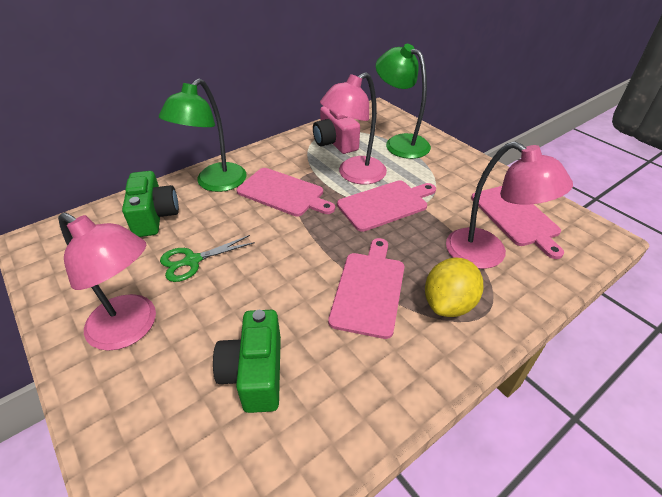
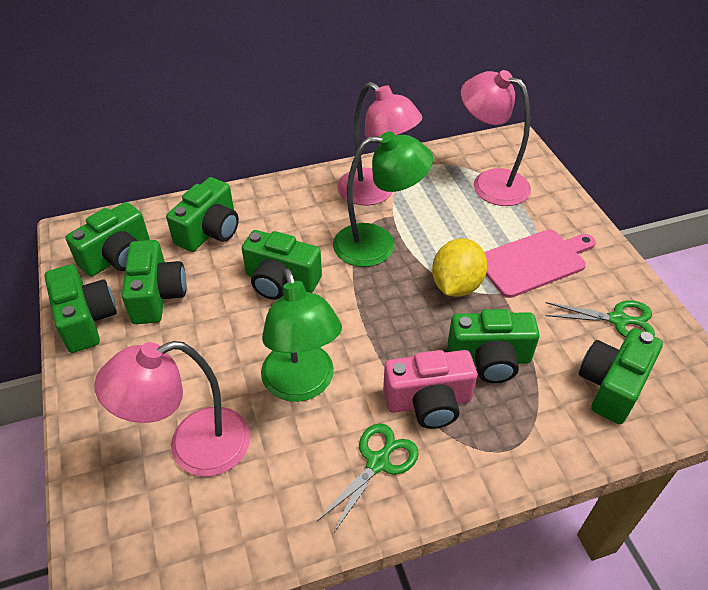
green camera: 2 -> 7
green scissors: 1 -> 2
pink cutting board: 4 -> 1

